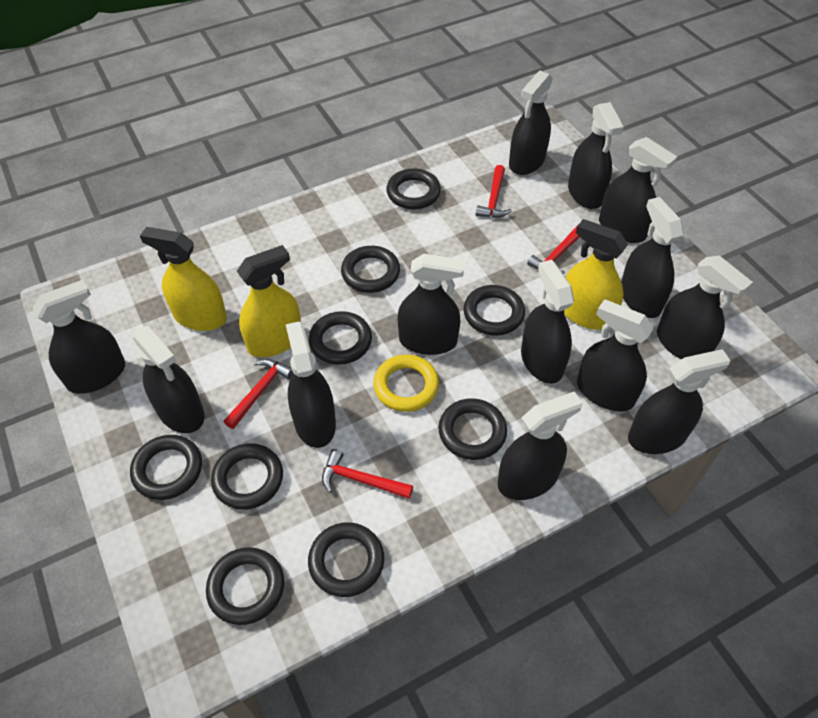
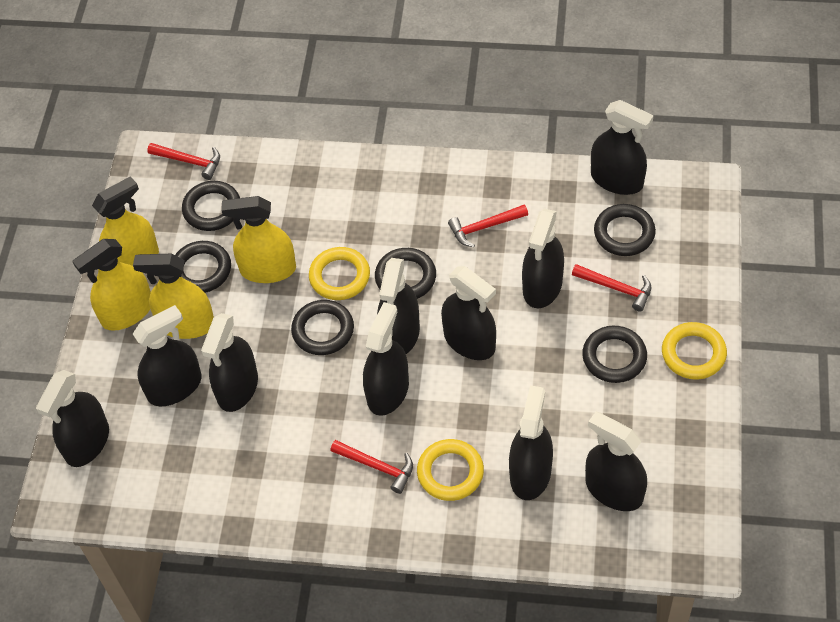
black ring: 9 -> 6
black spray bottle: 13 -> 10
yellow ring: 1 -> 3
yellow spray bottle: 3 -> 4

